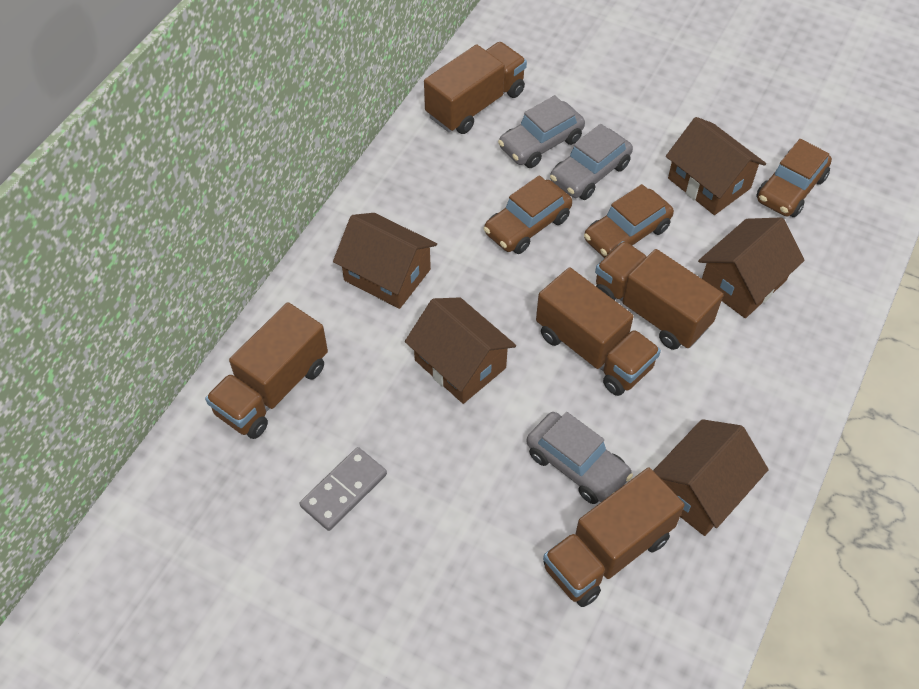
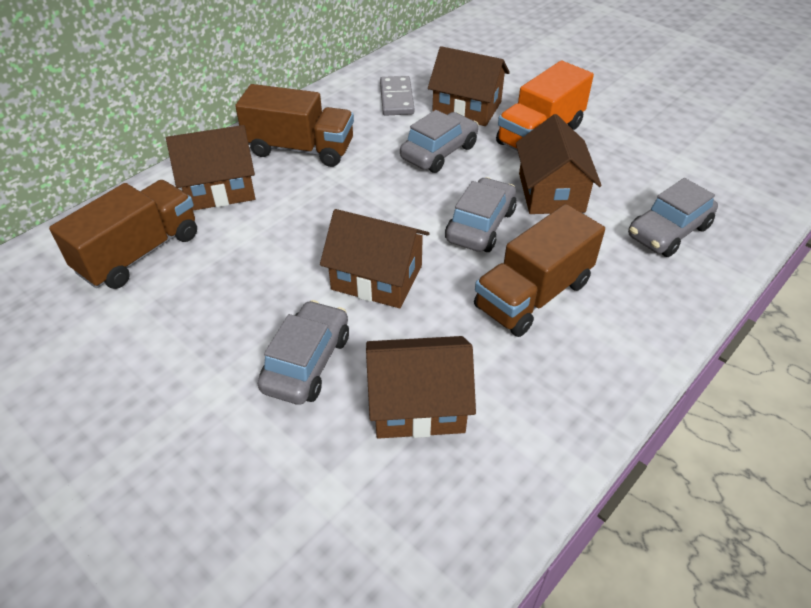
brown car: 3 -> 0
brown truck: 5 -> 3
grey car: 3 -> 4
orange truck: 0 -> 1

